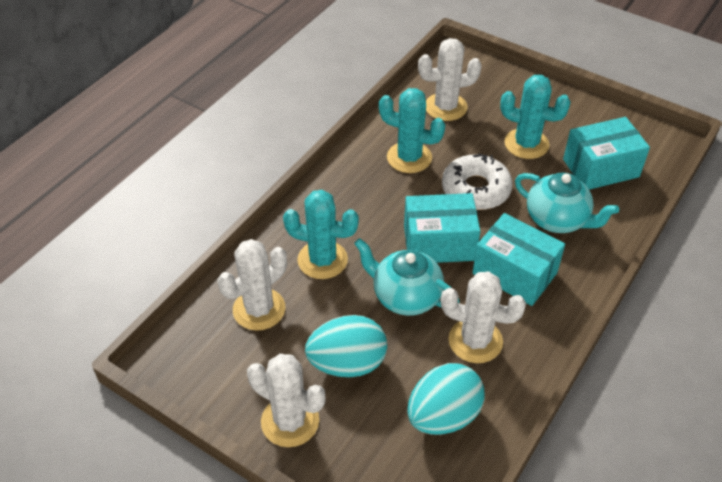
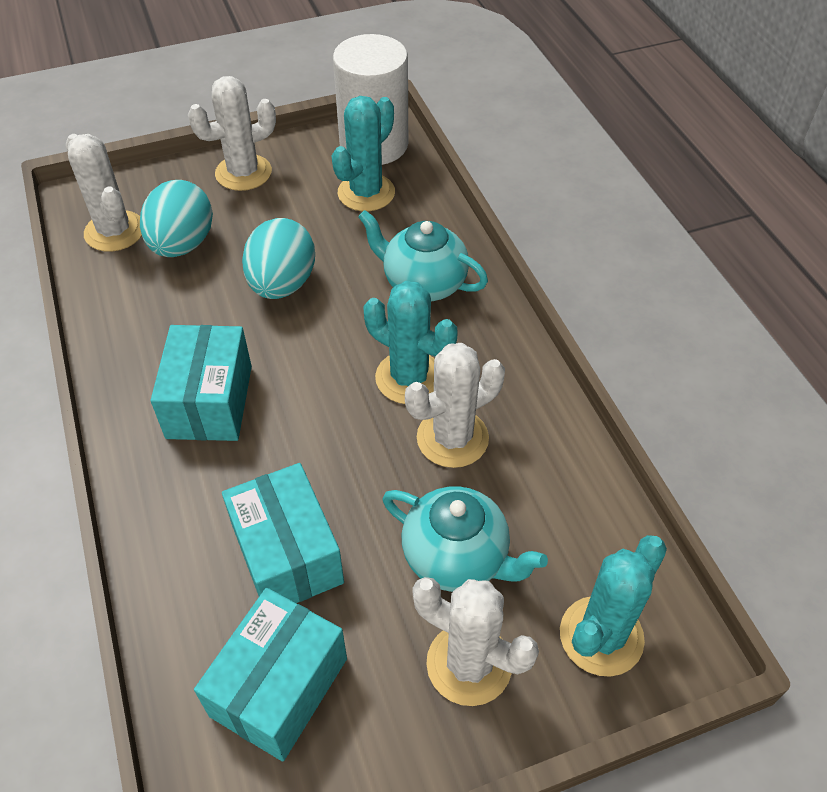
white cylinder: 0 -> 1
white donut: 1 -> 0

